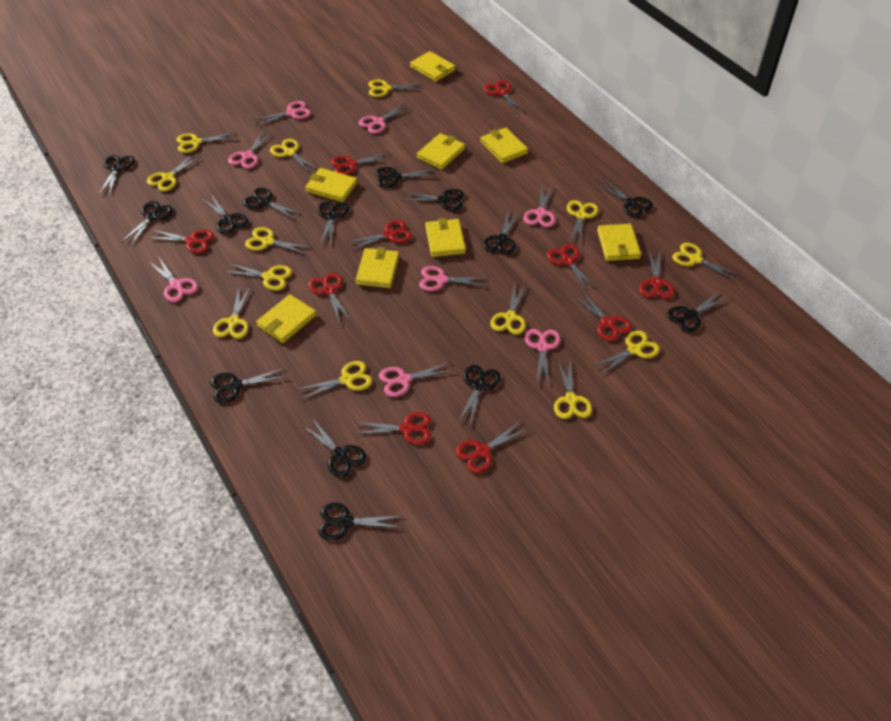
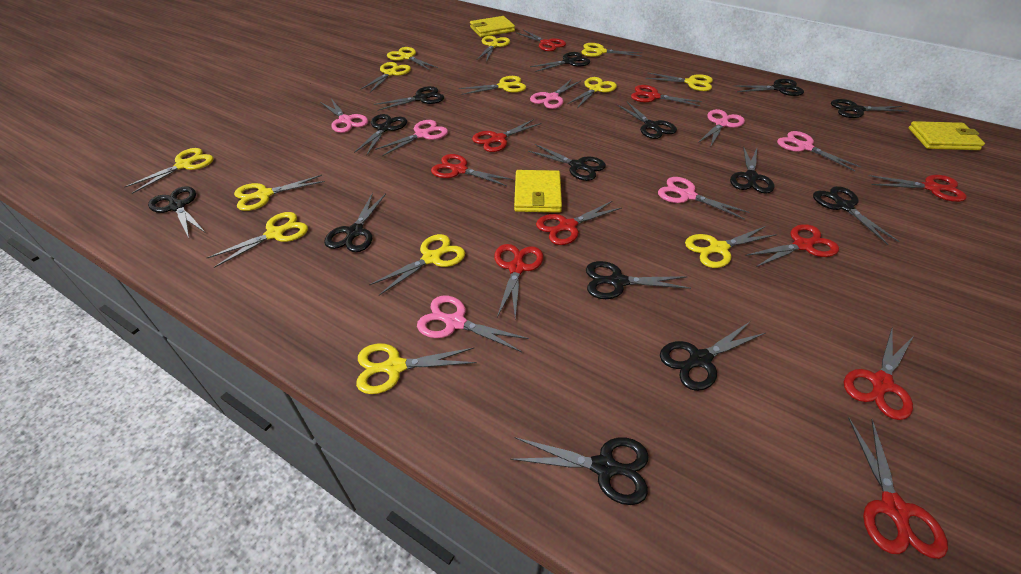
pink scissors: 8 -> 7
yellow wallet: 8 -> 3

